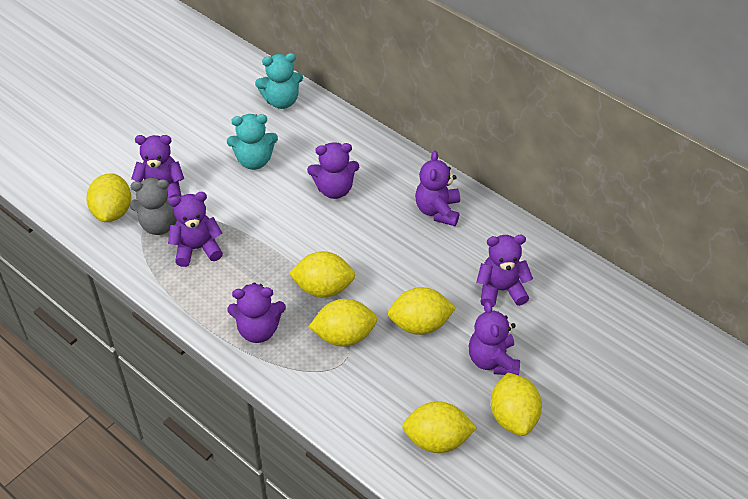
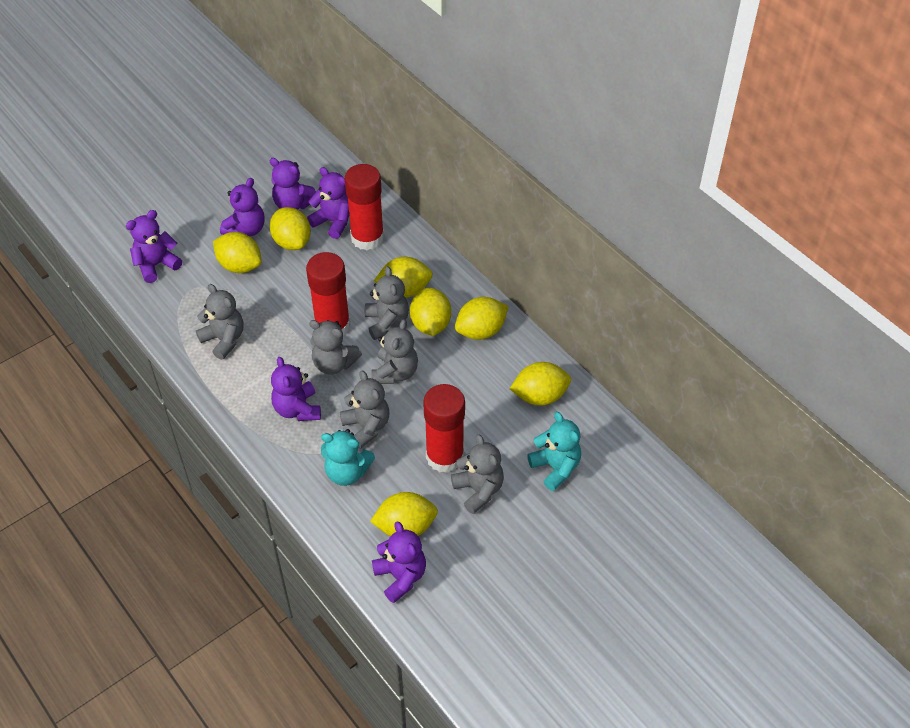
grey teddy bear: 1 -> 6
purple teddy bear: 7 -> 6
red glue stick: 0 -> 3
yellow lemon: 6 -> 7

